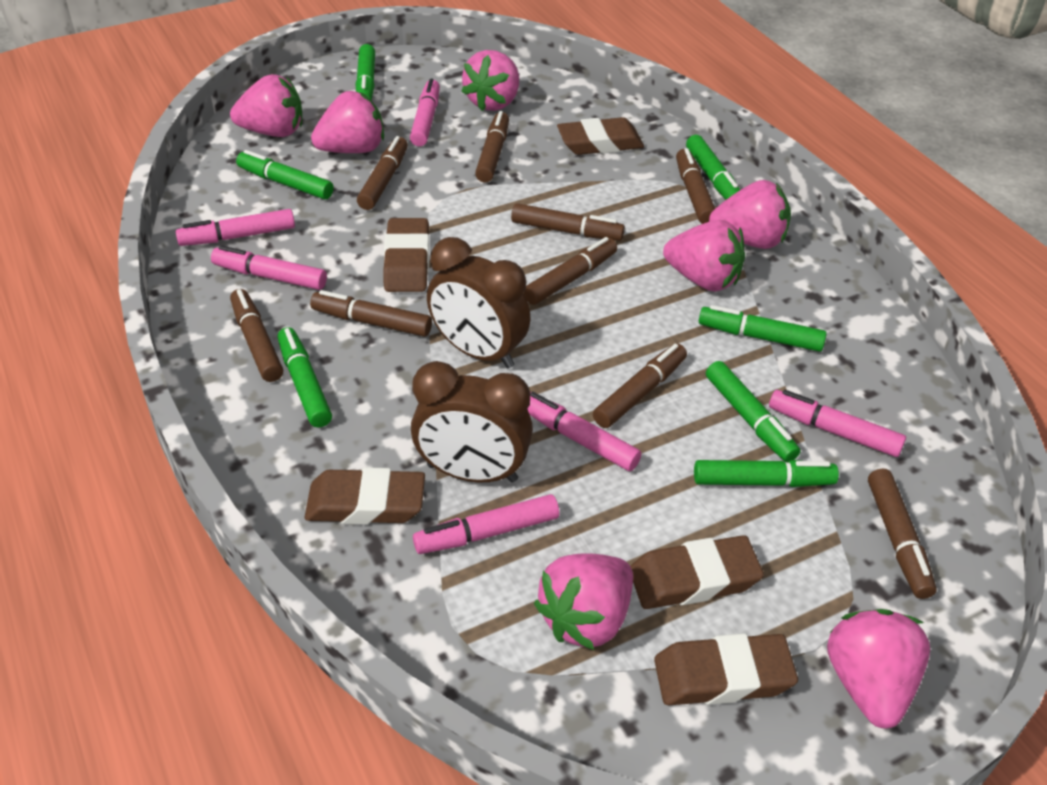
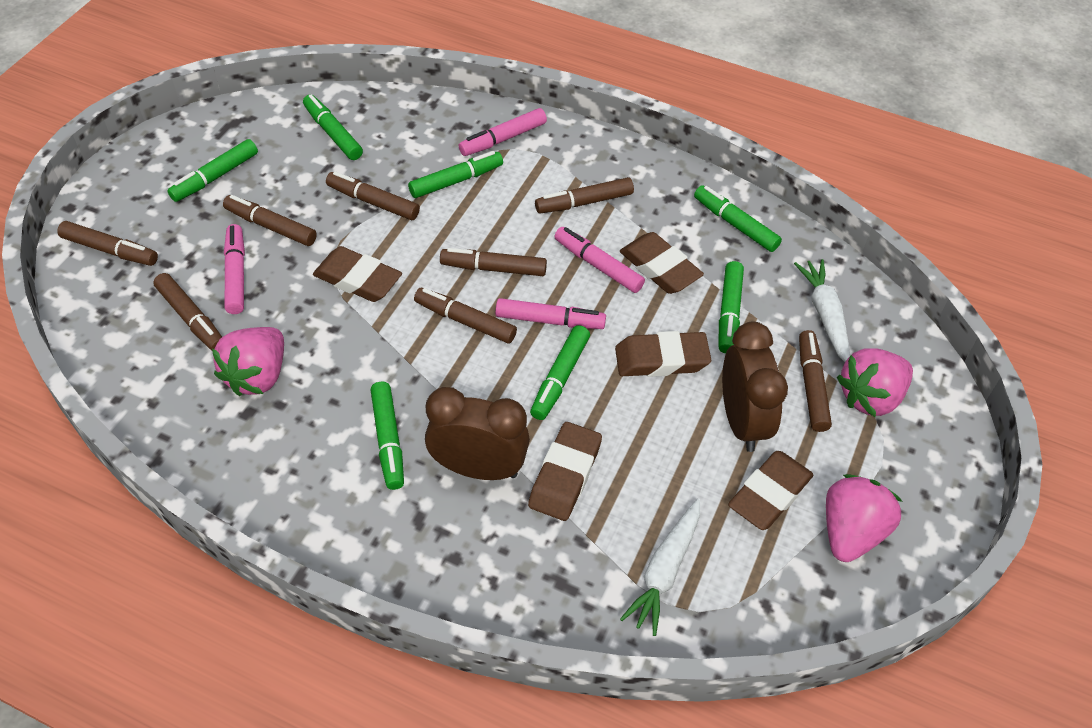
brown marker: 9 -> 8
pink marker: 6 -> 4
pink strawberry: 7 -> 3
white carrot: 0 -> 2

